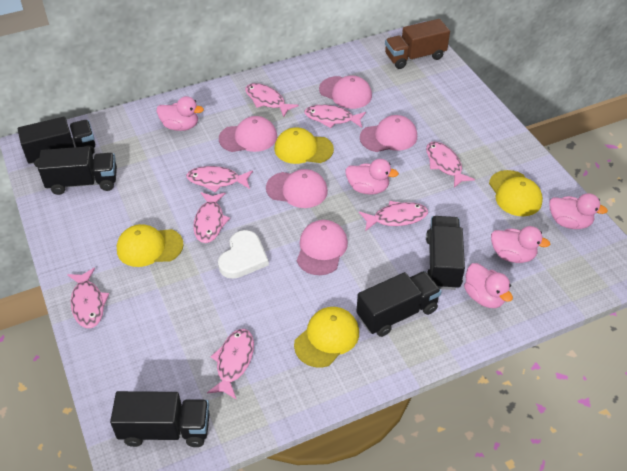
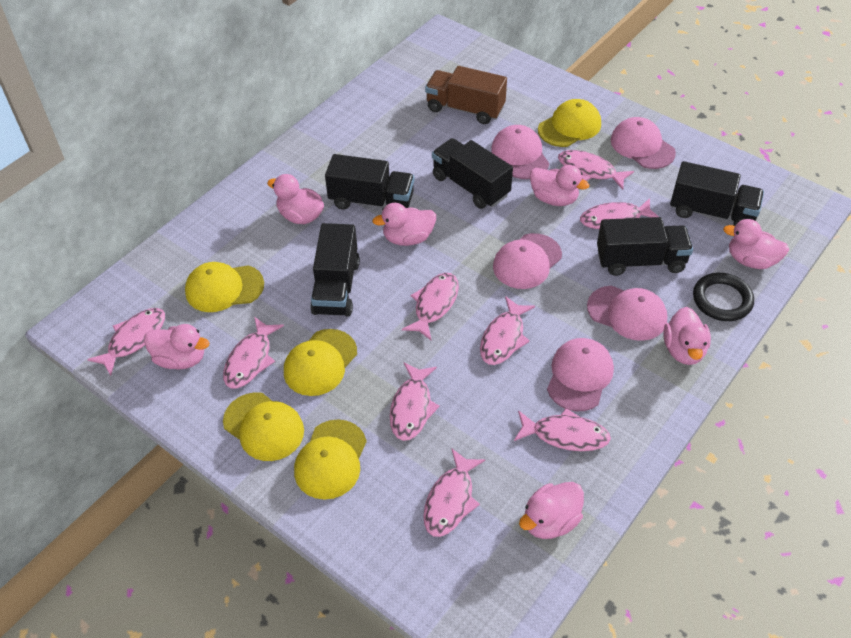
black ring: 0 -> 1
pink duck: 5 -> 7
pink fish: 8 -> 9
white heart: 1 -> 0
yellow cap: 4 -> 5

